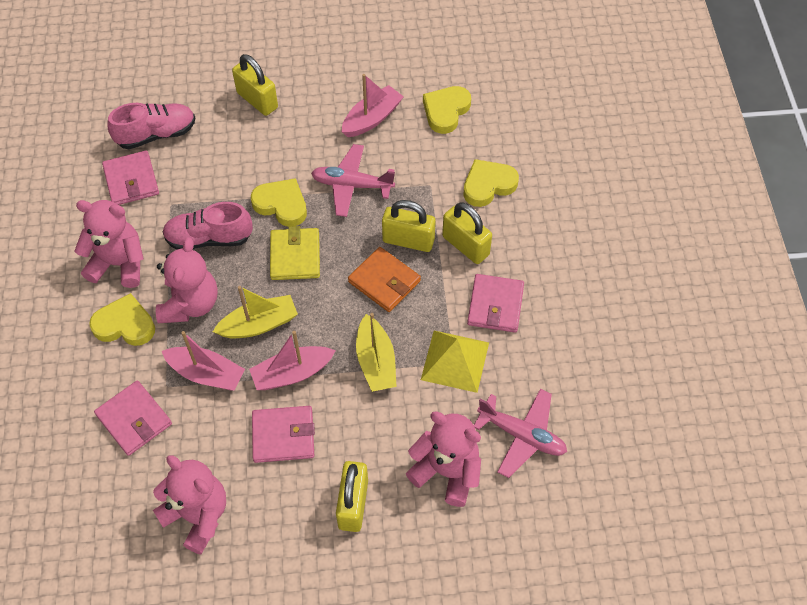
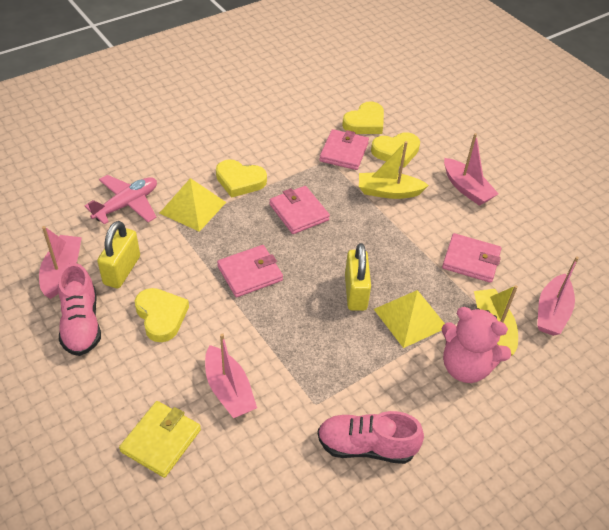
orange wallet: 1 -> 0
pink boat: 3 -> 4
pink plane: 2 -> 1
pink teddy bear: 4 -> 1
yellow padlock: 4 -> 2
yellow pyramid: 1 -> 2

